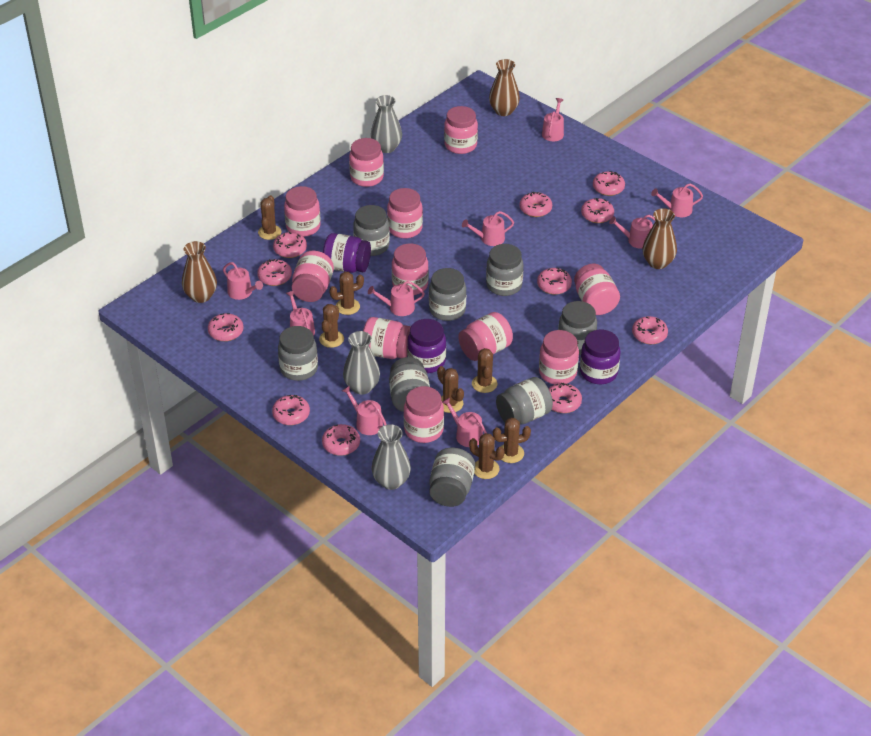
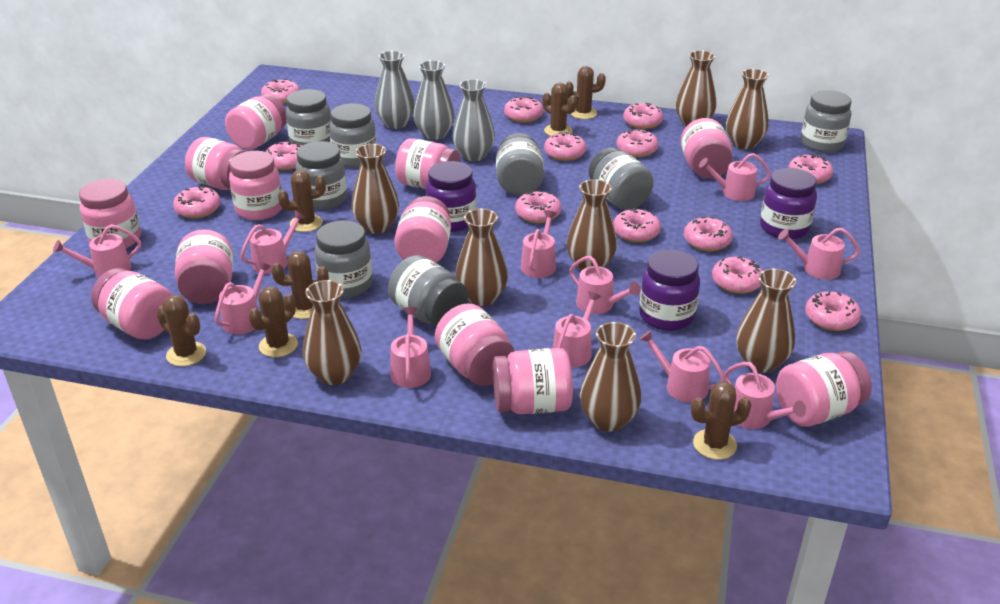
brown vase: 3 -> 8
pink donut: 11 -> 13
pink jar: 11 -> 12
pink watering can: 9 -> 11

